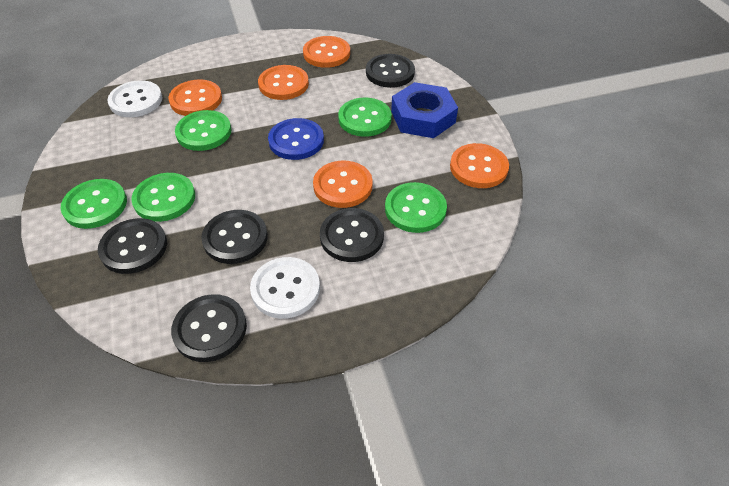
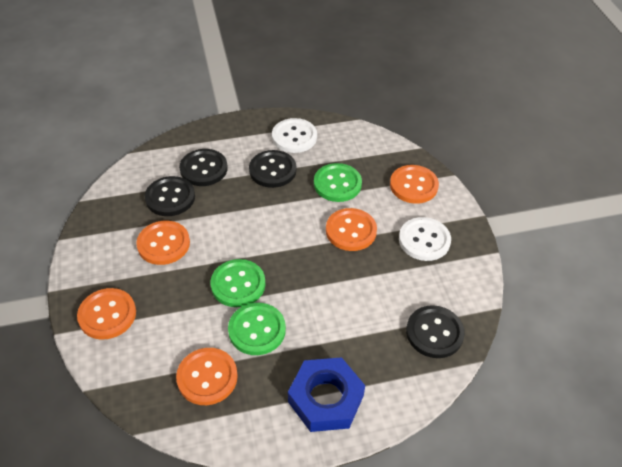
black button: 5 -> 4
blue button: 1 -> 0
green button: 5 -> 3

